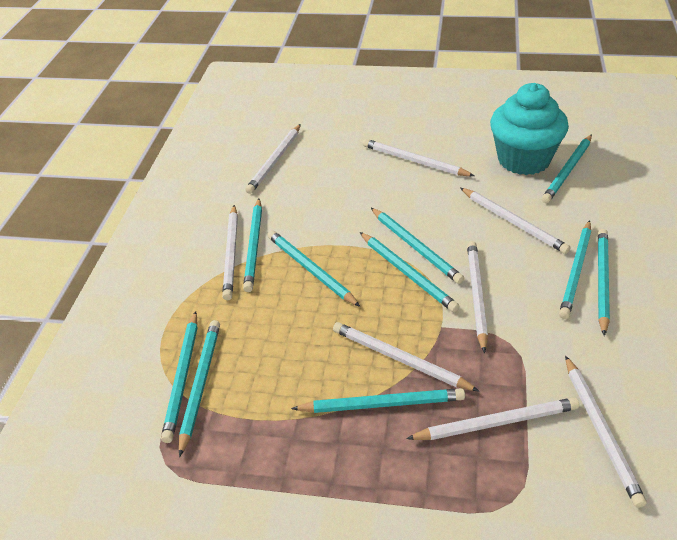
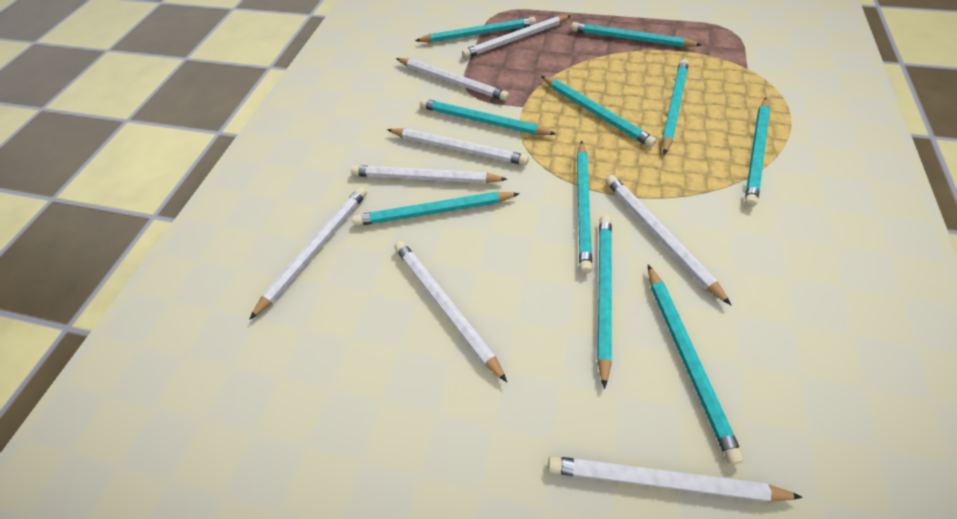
turquoise cupcake: 1 -> 0

